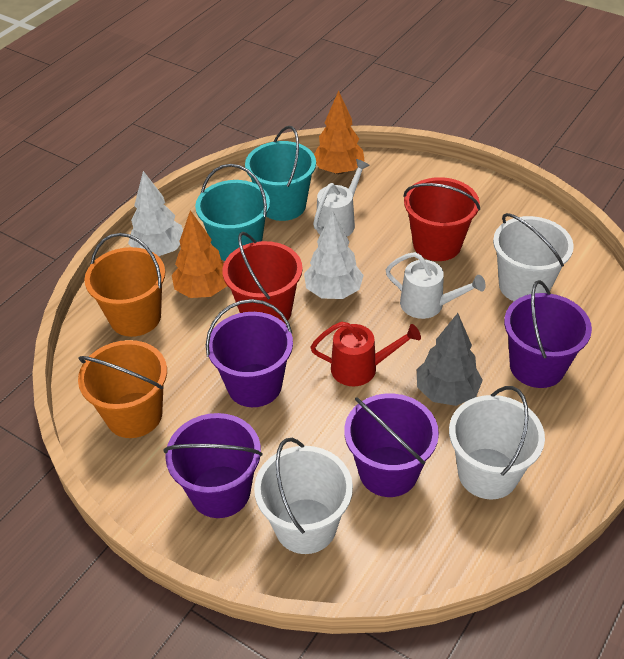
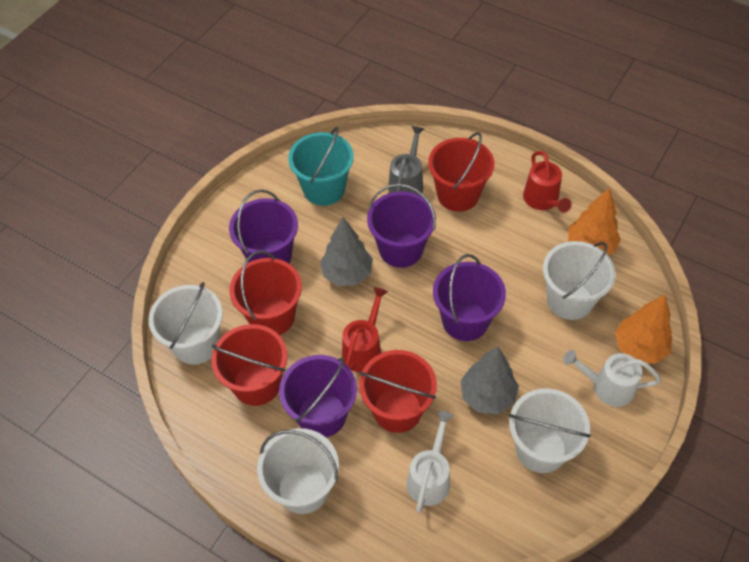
grey tree: 1 -> 2
grey watering can: 0 -> 1
orange bucket: 2 -> 0
red bucket: 2 -> 4
red watering can: 1 -> 2
turquoise bucket: 2 -> 1
white bucket: 3 -> 4
white tree: 2 -> 0

